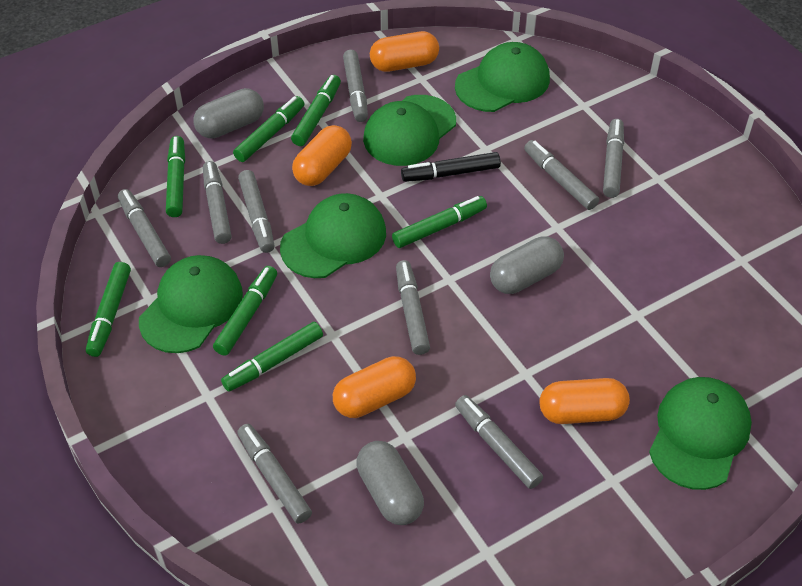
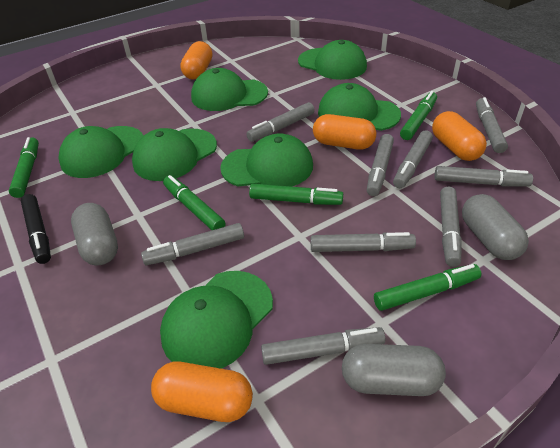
green cap: 5 -> 7
green marker: 7 -> 5

